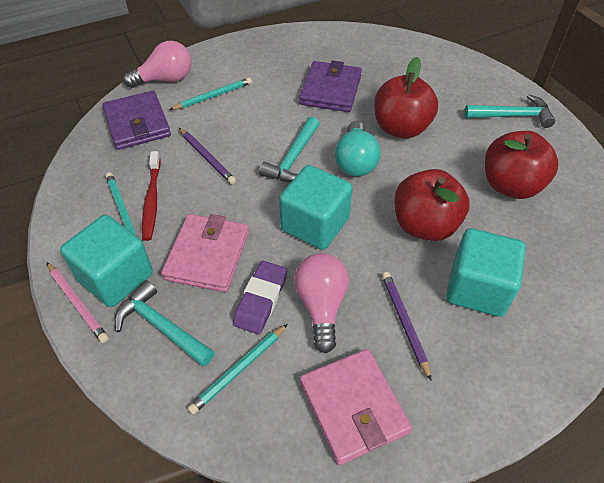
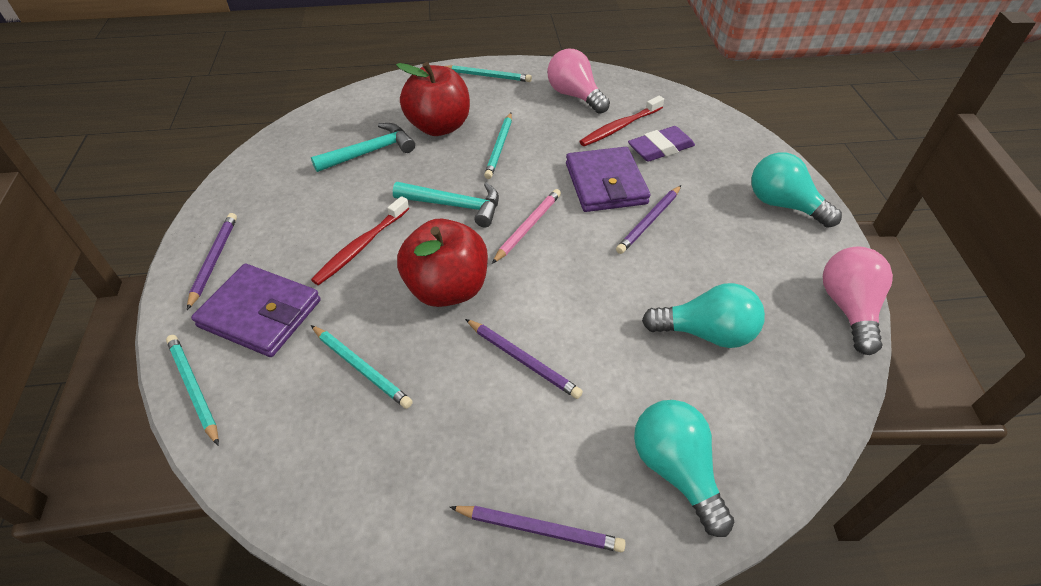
pink wallet: 2 -> 0
purple pencil: 2 -> 4
red apple: 3 -> 2
red toothbrush: 1 -> 2
turquoise cube: 3 -> 0
turquoise hammer: 3 -> 2
turquoise light bulb: 1 -> 3
turquoise pencil: 3 -> 4

